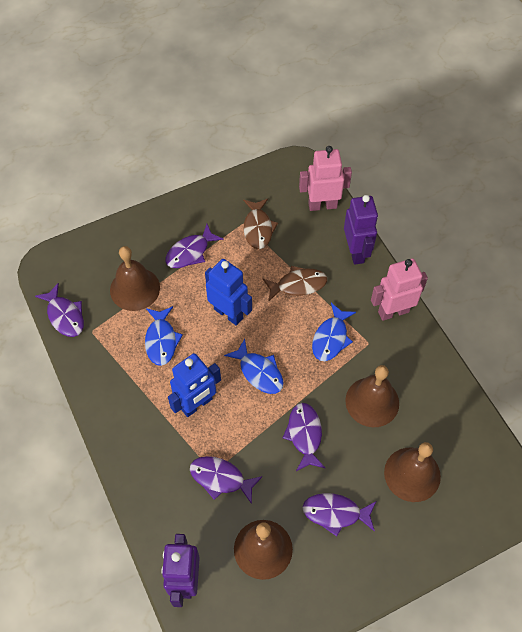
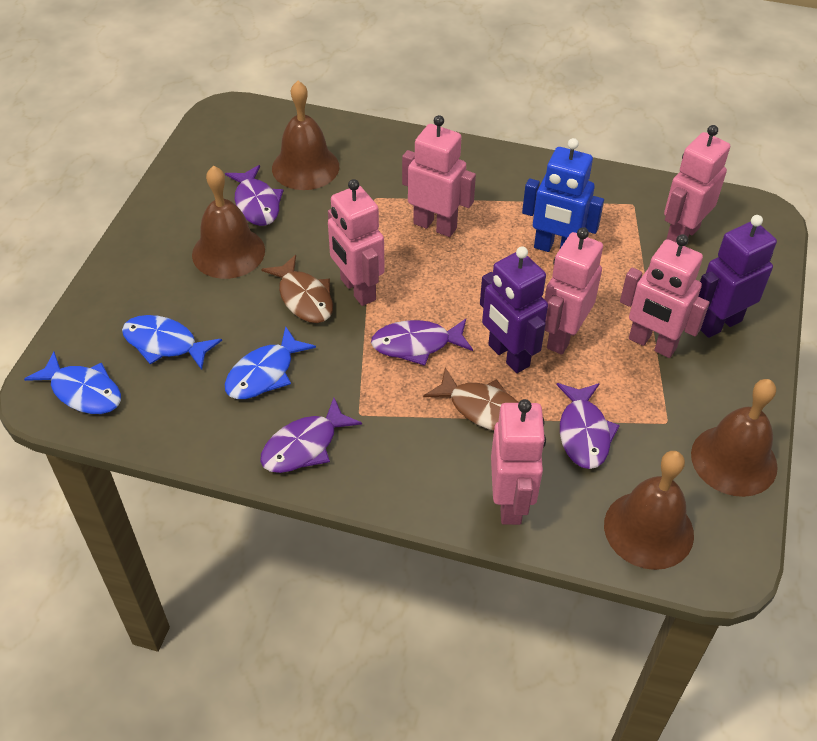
blue robot: 2 -> 1
pink robot: 2 -> 6
purple fish: 5 -> 4

